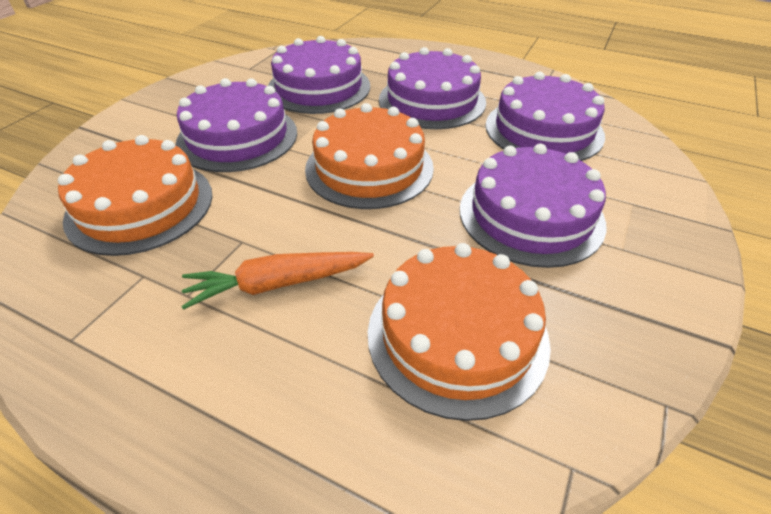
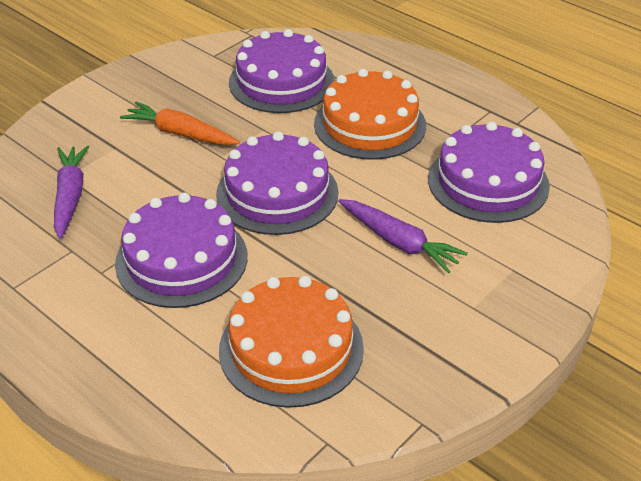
orange cake: 3 -> 2
purple cake: 5 -> 4
purple carrot: 0 -> 2

